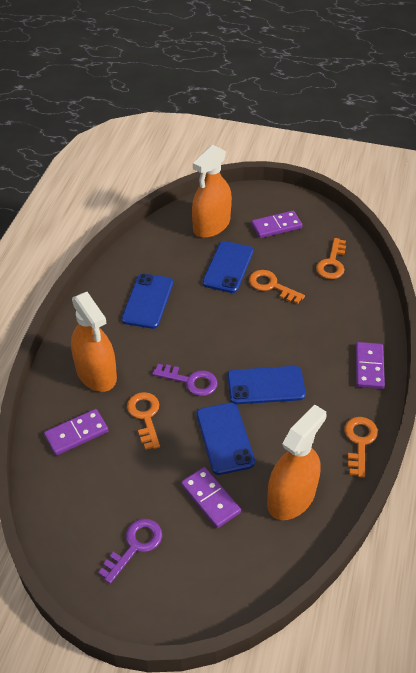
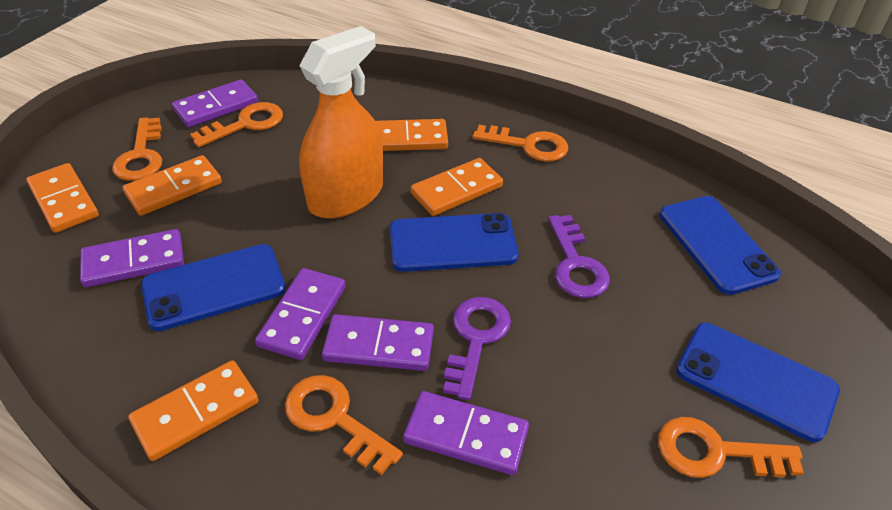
orange domino: 0 -> 5
orange key: 4 -> 5
orange spray bottle: 3 -> 1
purple domino: 4 -> 5

